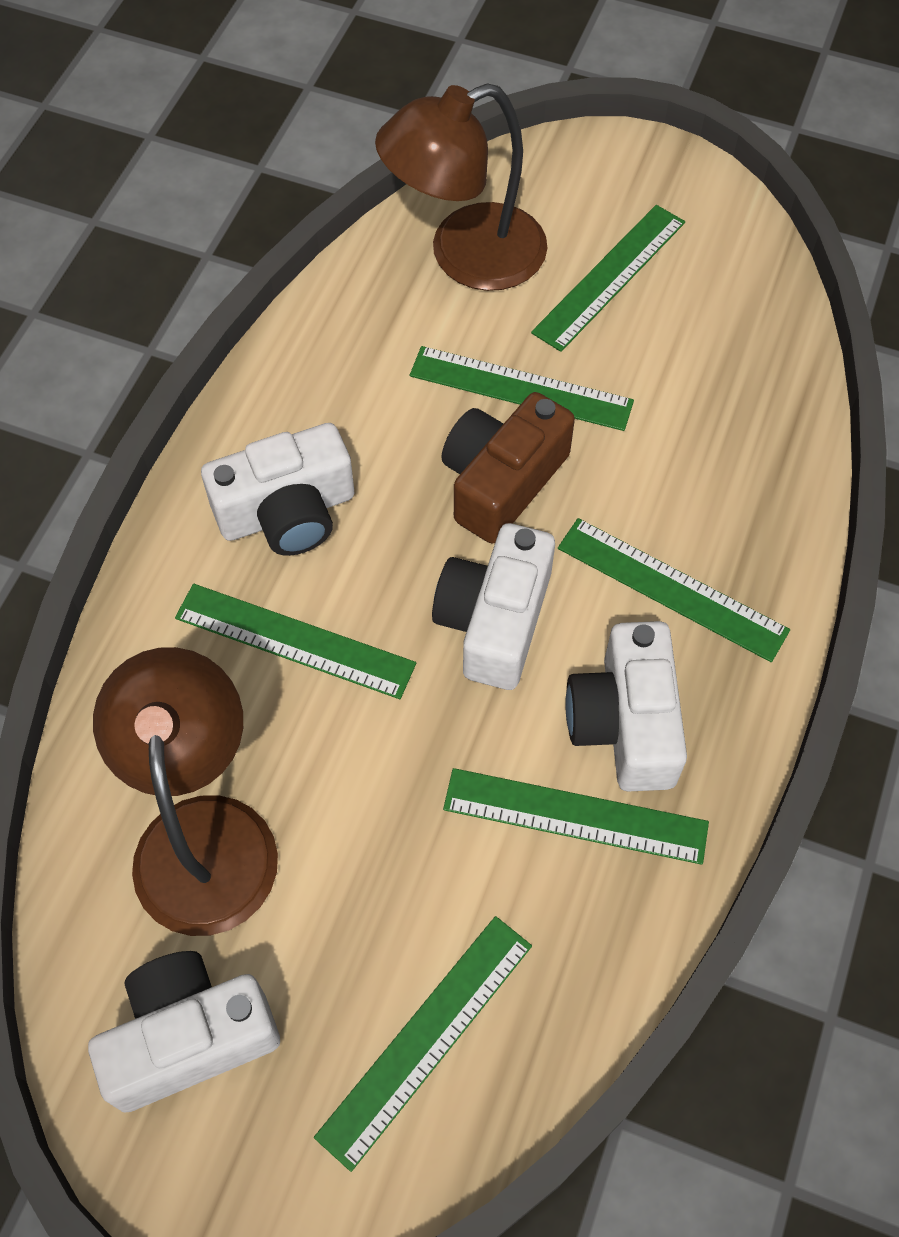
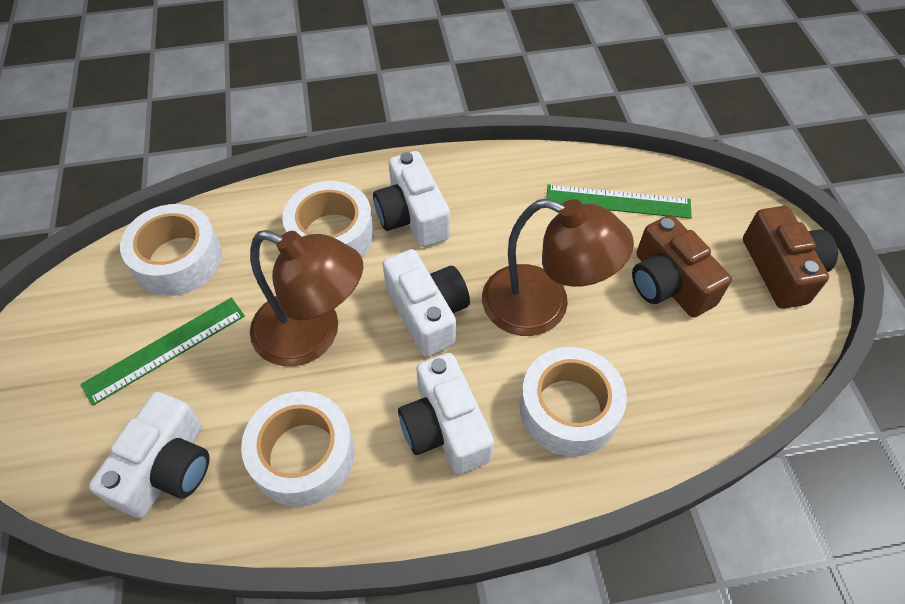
brown camera: 1 -> 2
green ruler: 6 -> 2
white tape: 0 -> 4

